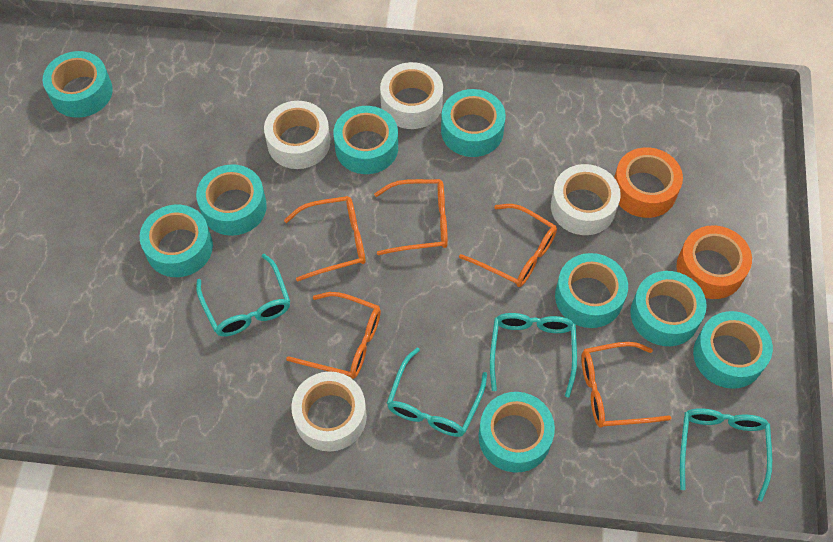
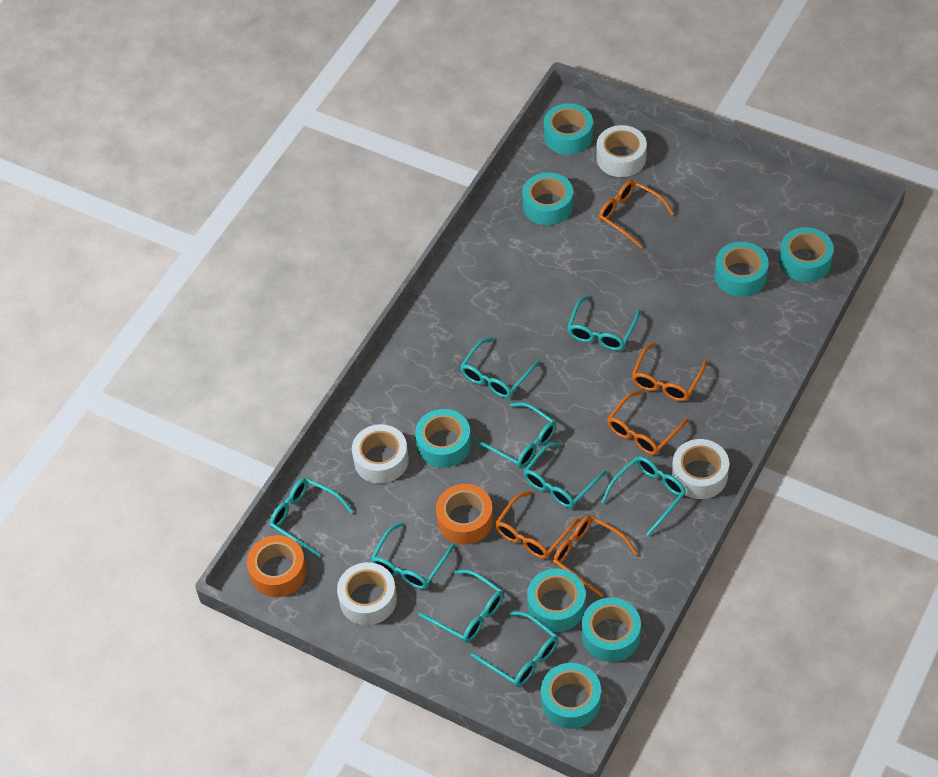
turquoise glasses: 4 -> 9
turquoise tape: 9 -> 8

